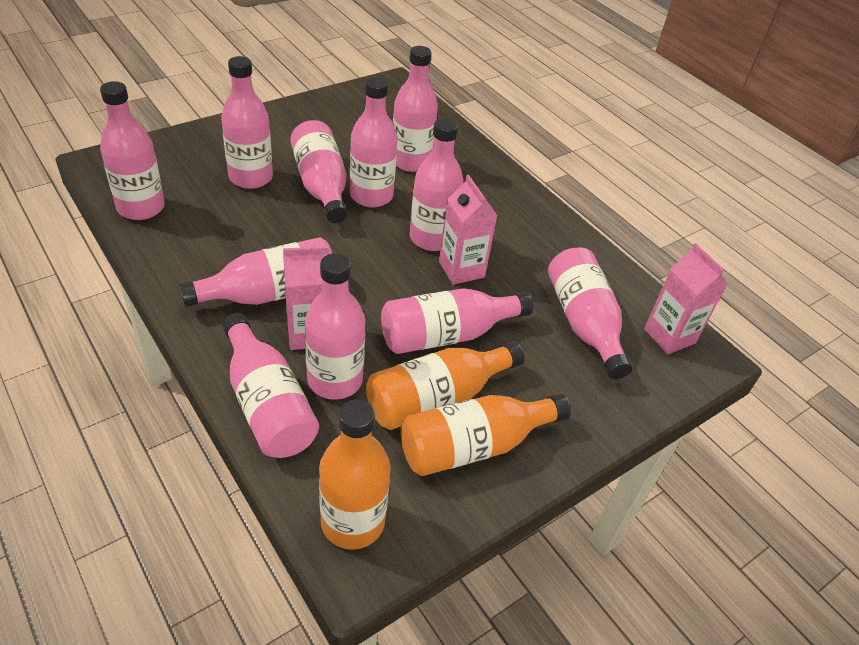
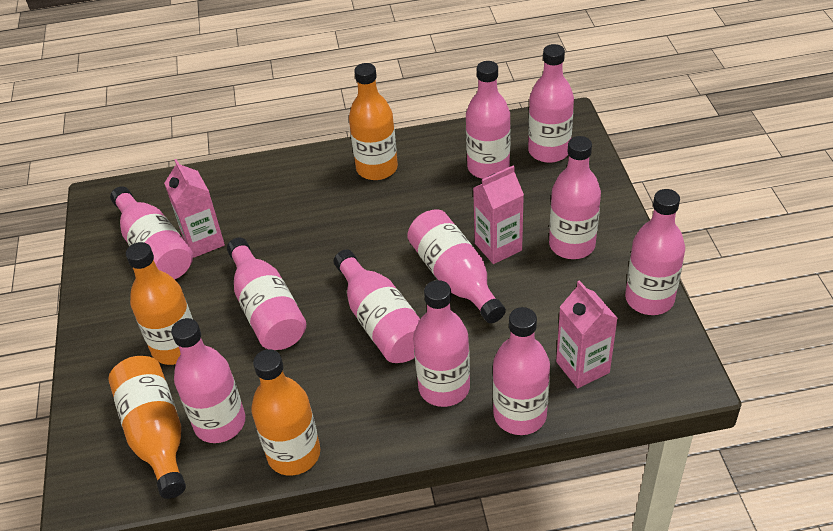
orange bottle: 3 -> 4

